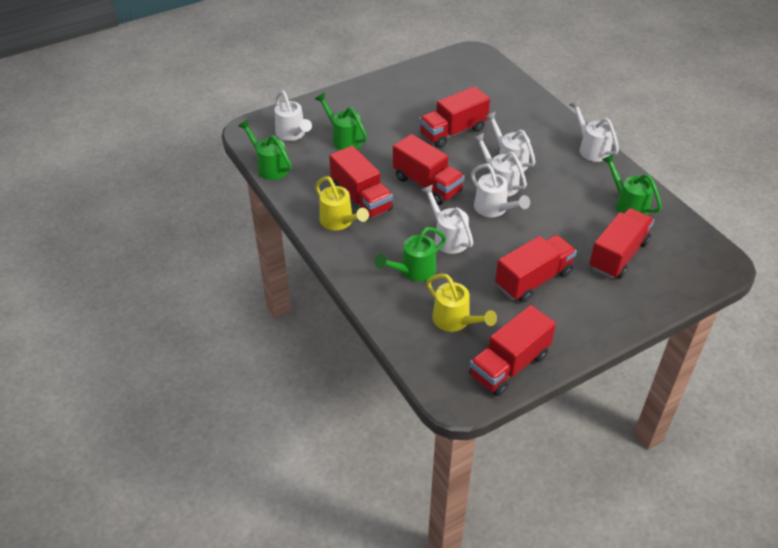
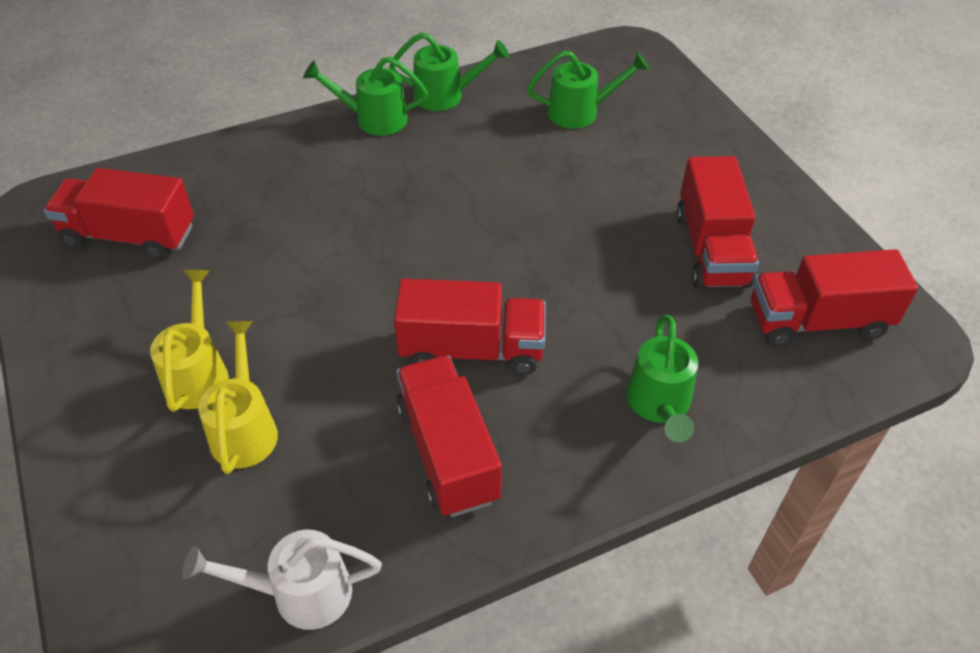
red truck: 6 -> 5
white watering can: 6 -> 1

